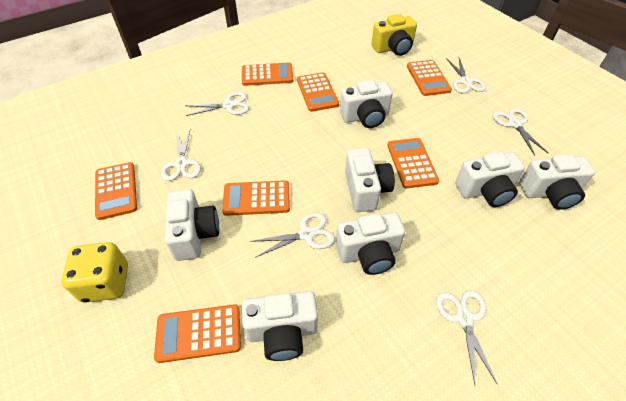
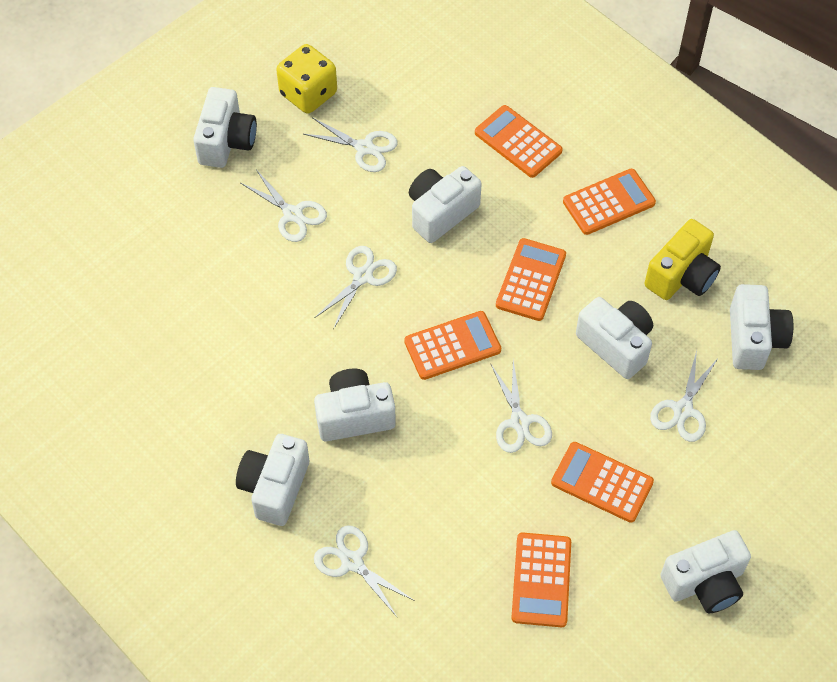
orange calculator: 7 -> 6

